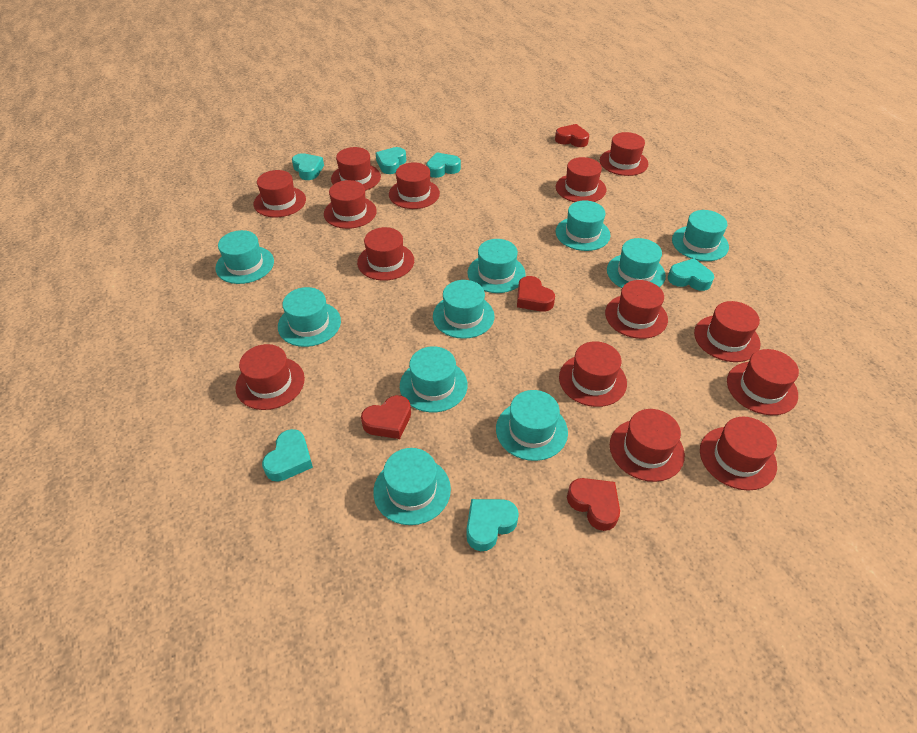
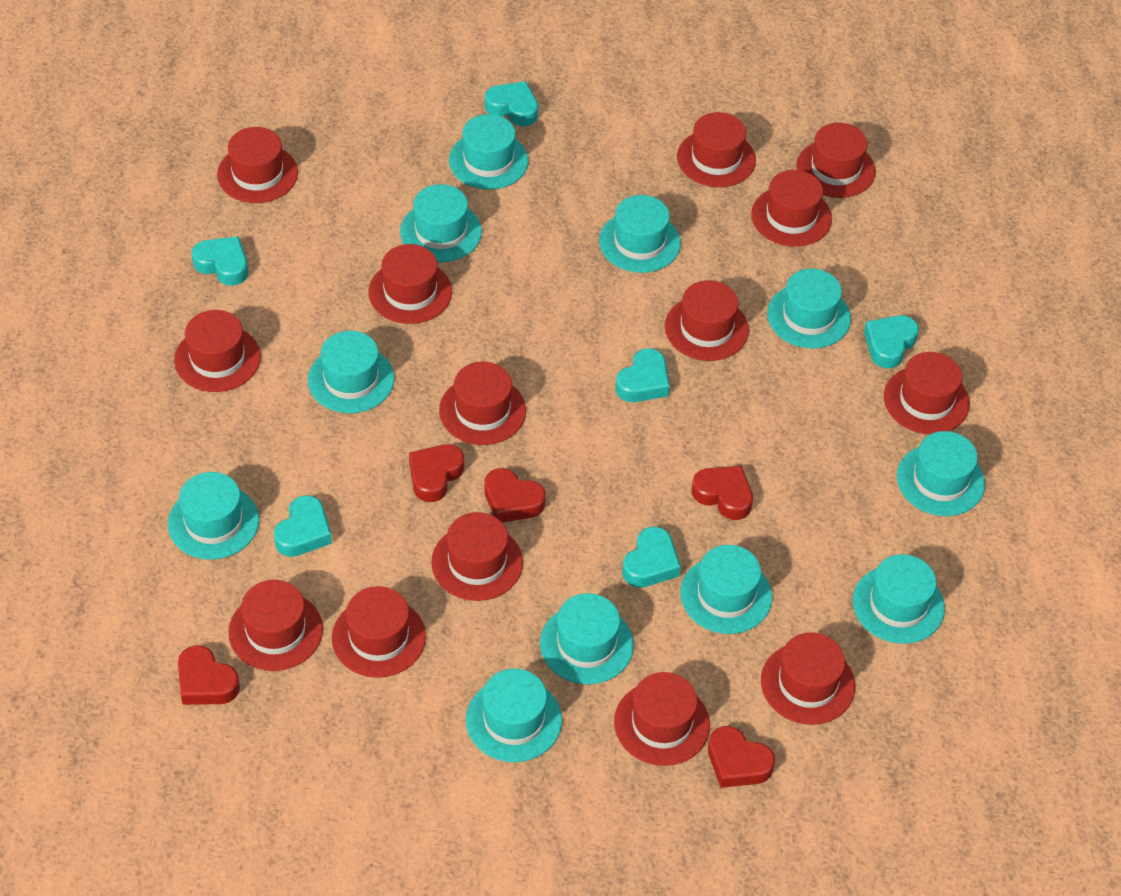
red heart: 4 -> 5
turquoise hat: 10 -> 11

